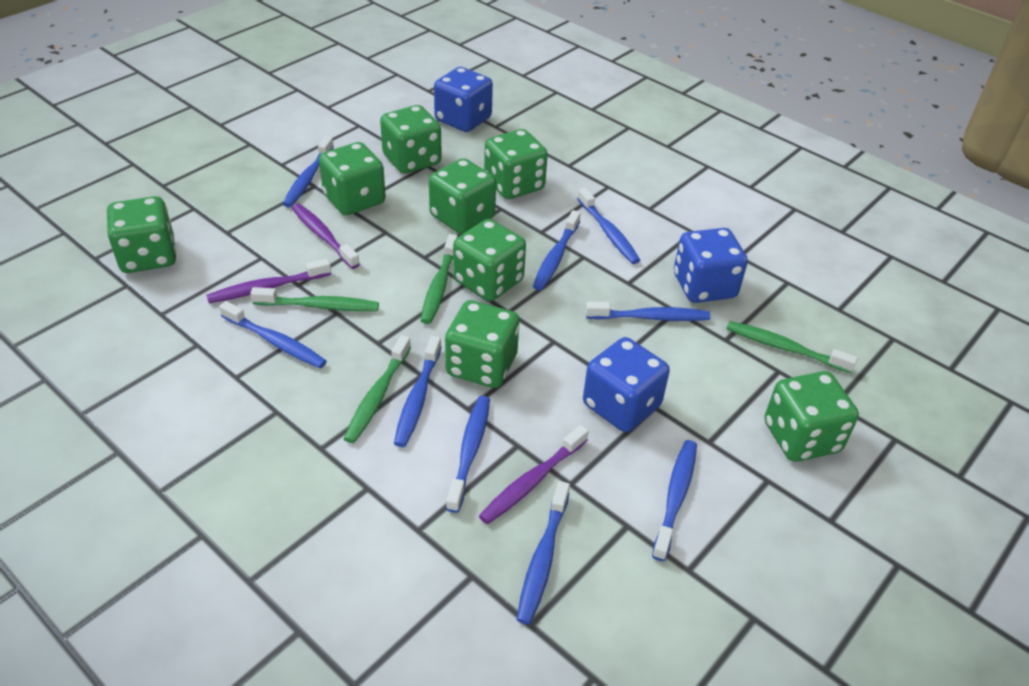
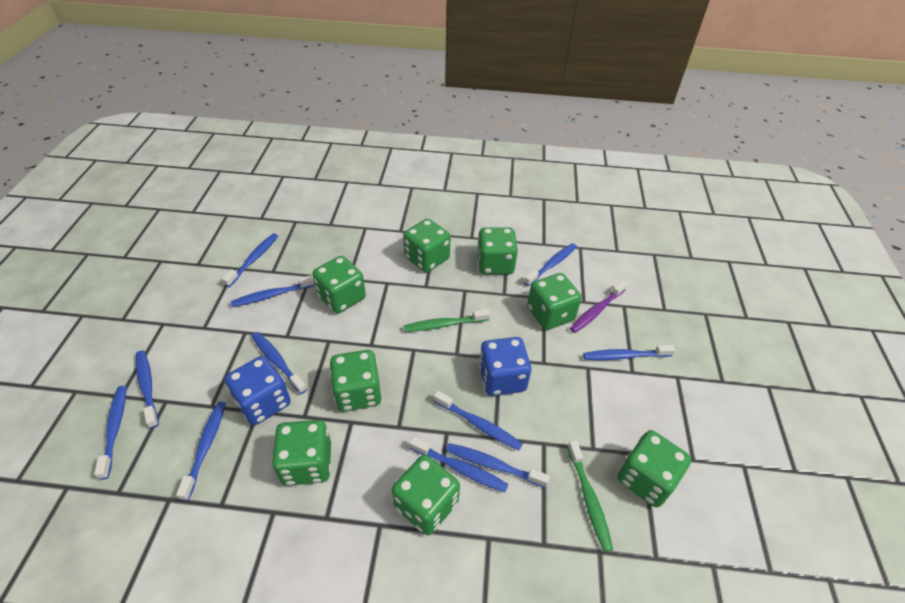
blue dice: 3 -> 2
blue toothbrush: 9 -> 11
green toothbrush: 4 -> 2
purple toothbrush: 3 -> 1

